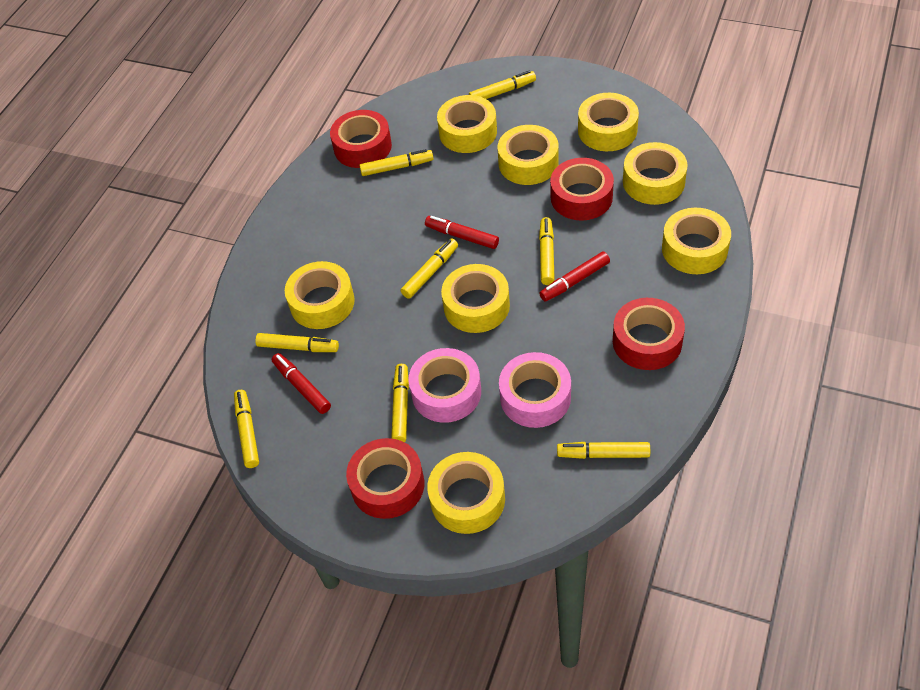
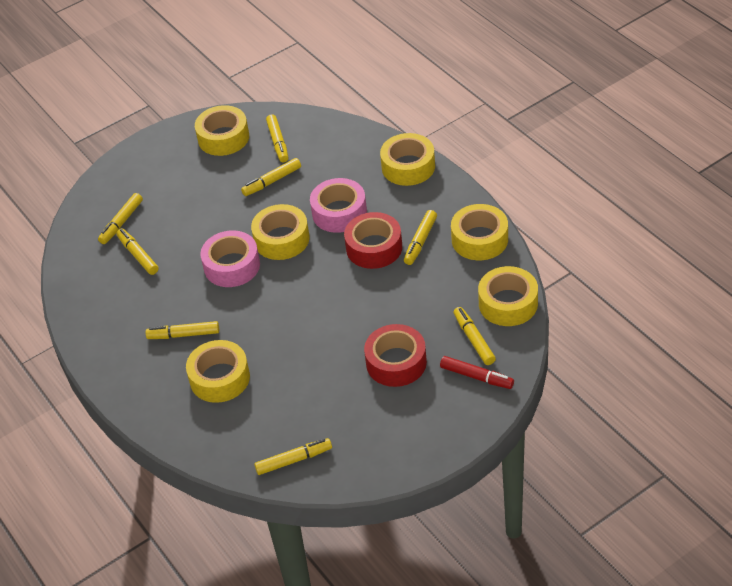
red marker: 3 -> 1
red tape: 4 -> 2
yellow tape: 8 -> 6

